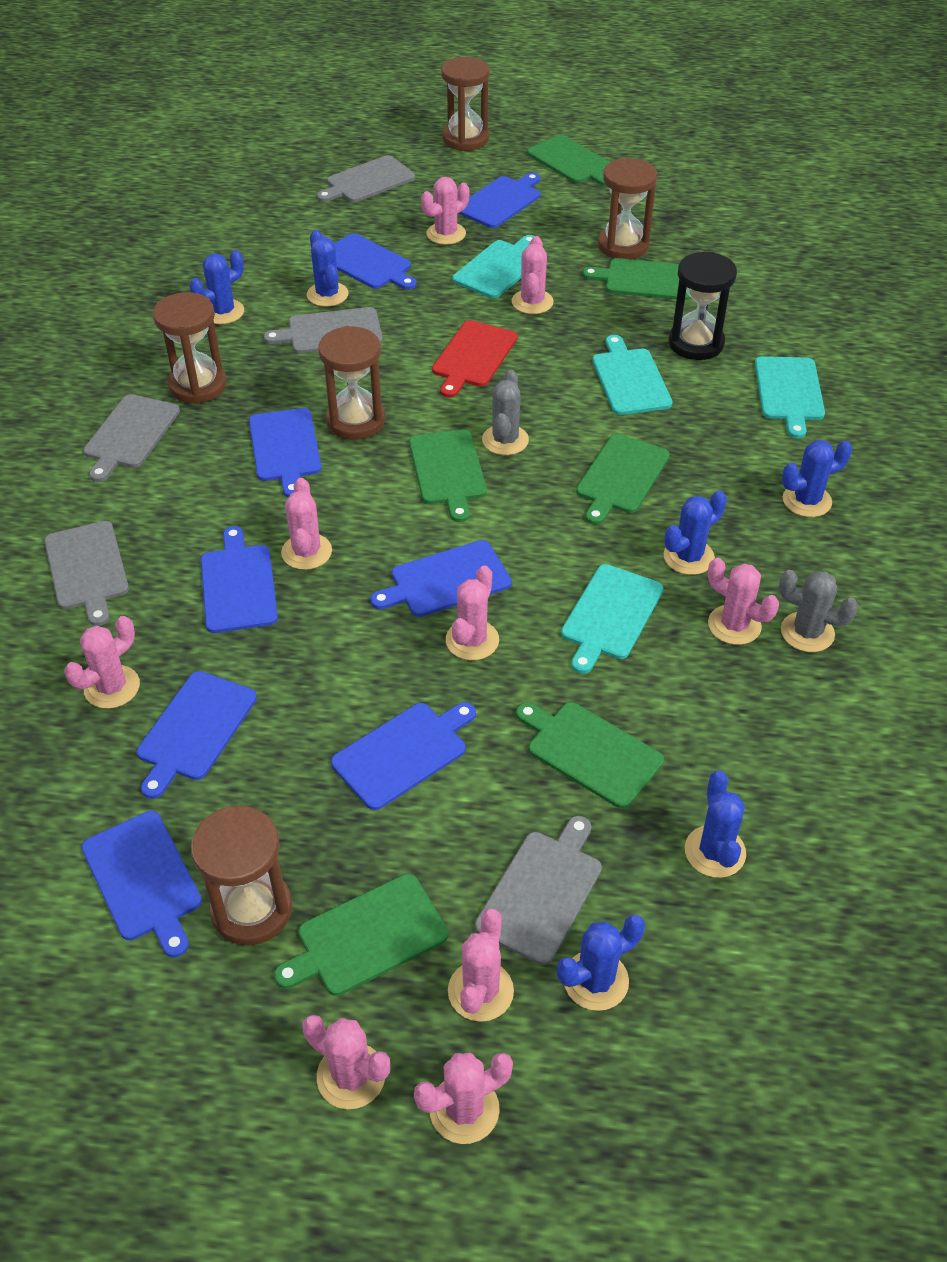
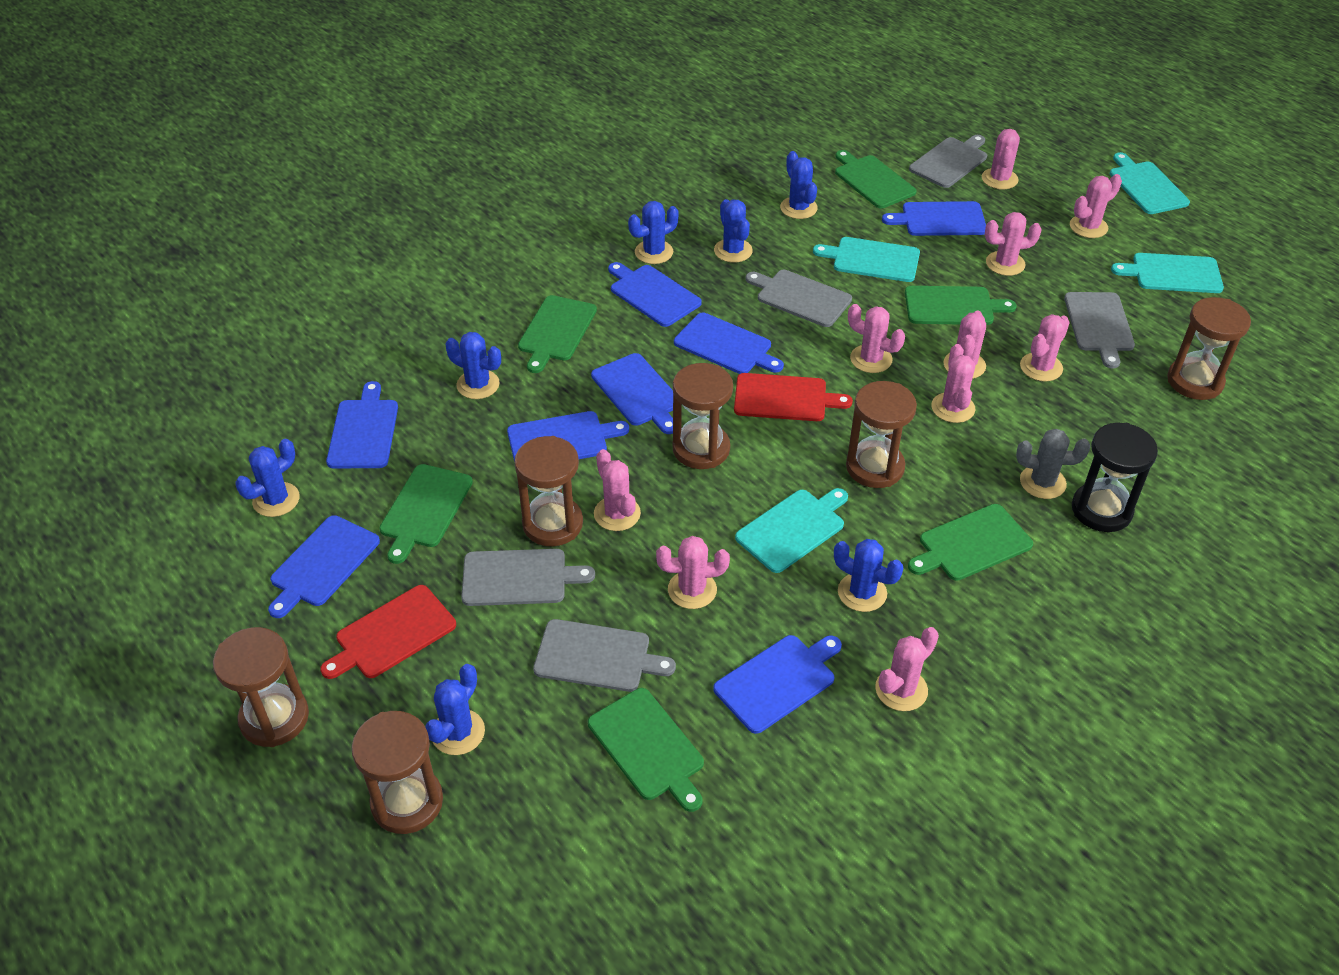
blue cactus: 6 -> 7
brown hourglass: 5 -> 6
grey cactus: 2 -> 1
pink cactus: 9 -> 10
red cutting board: 1 -> 2

